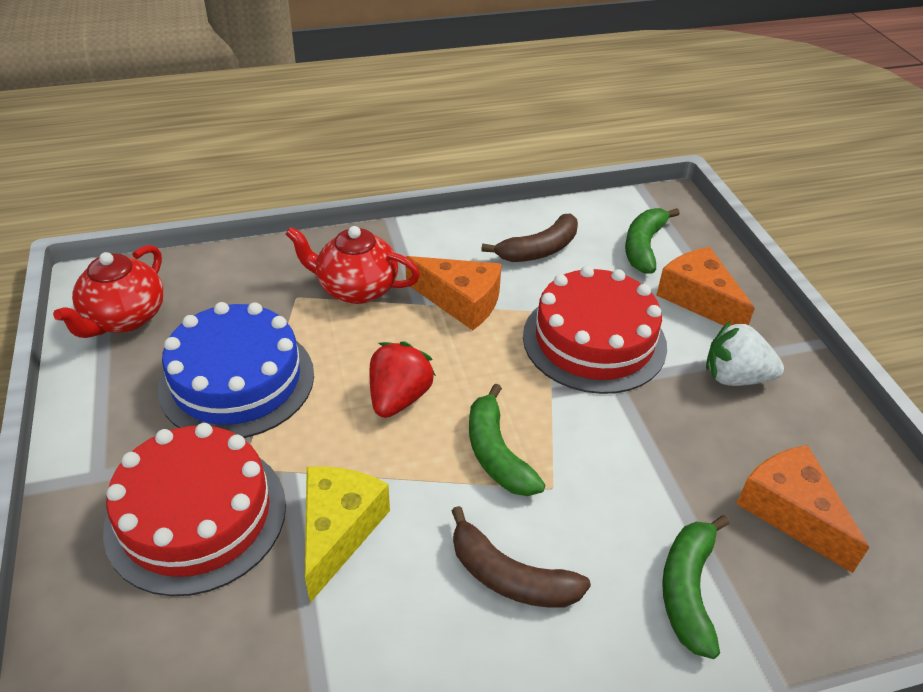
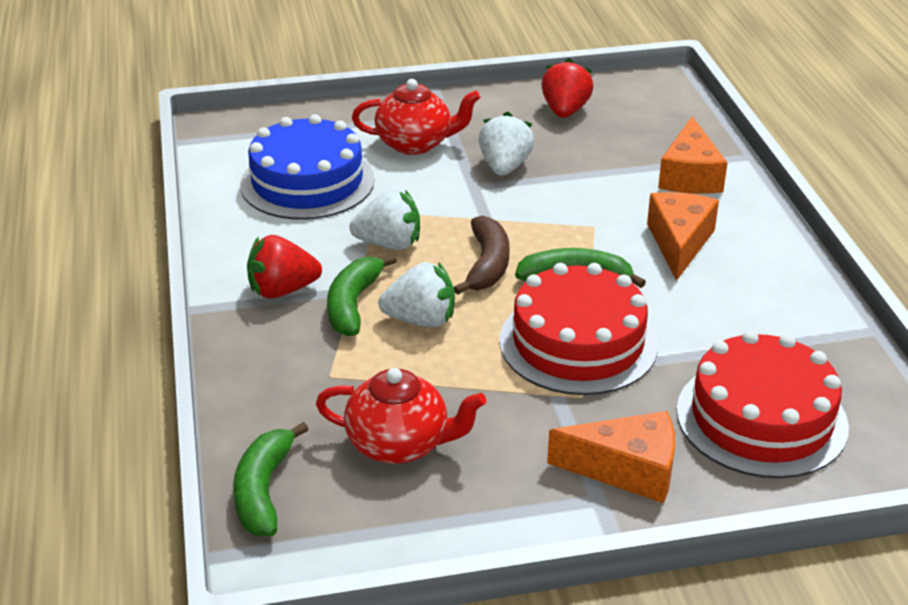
brown banana: 2 -> 1
red strawberry: 1 -> 2
white strawberry: 1 -> 3
yellow cheese: 1 -> 0

